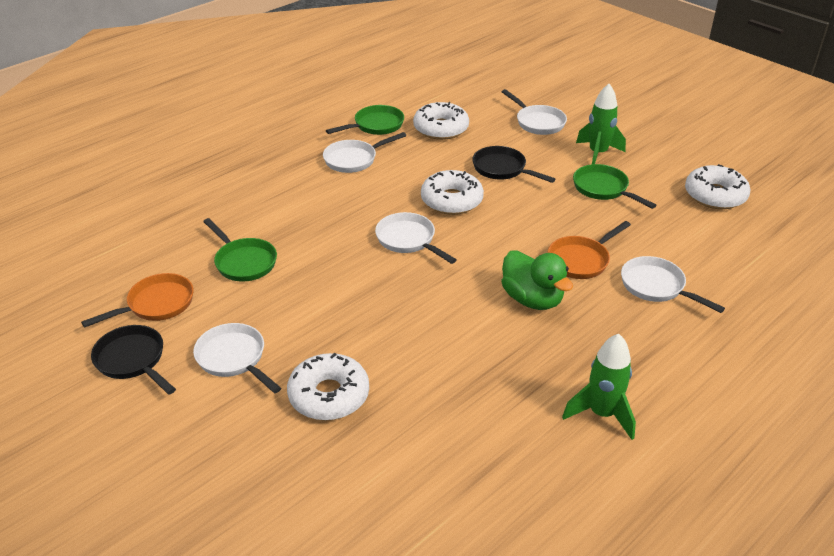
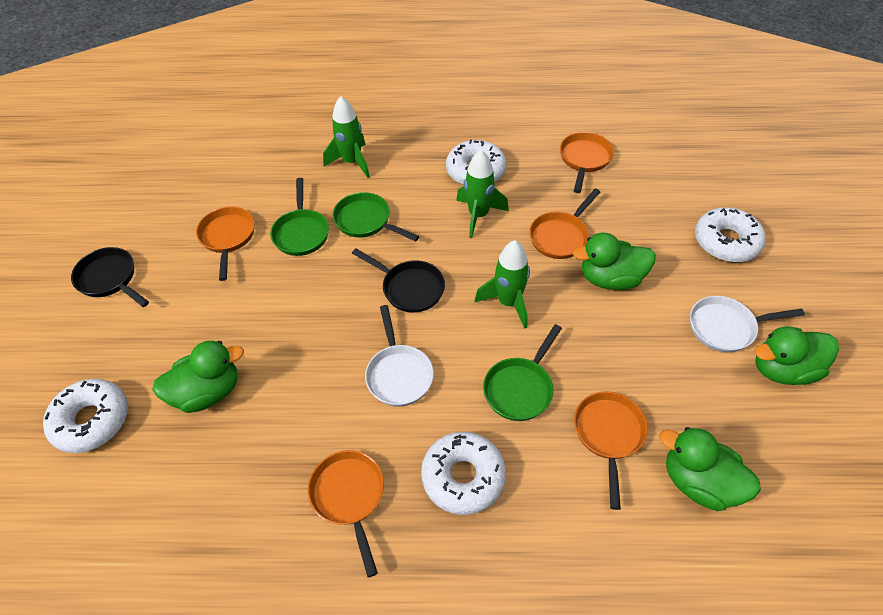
green duck: 1 -> 4
green rocket: 2 -> 3
orange pan: 2 -> 5
white pan: 5 -> 2

